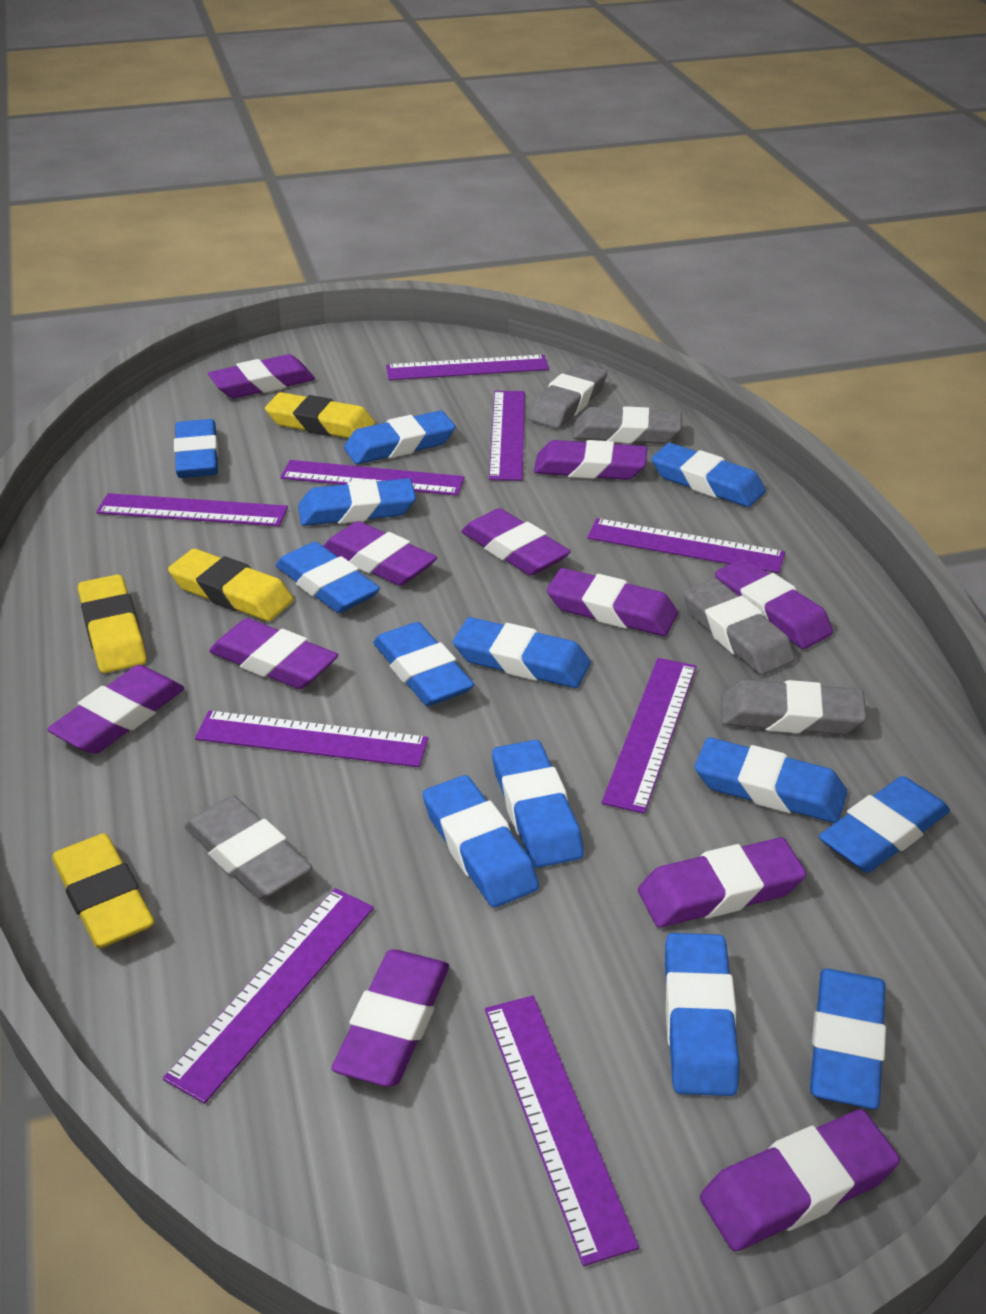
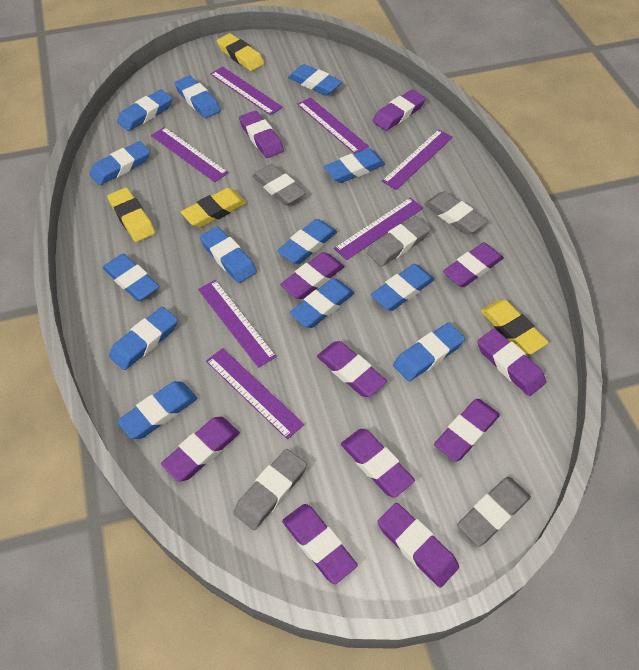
purple ruler: 9 -> 7

